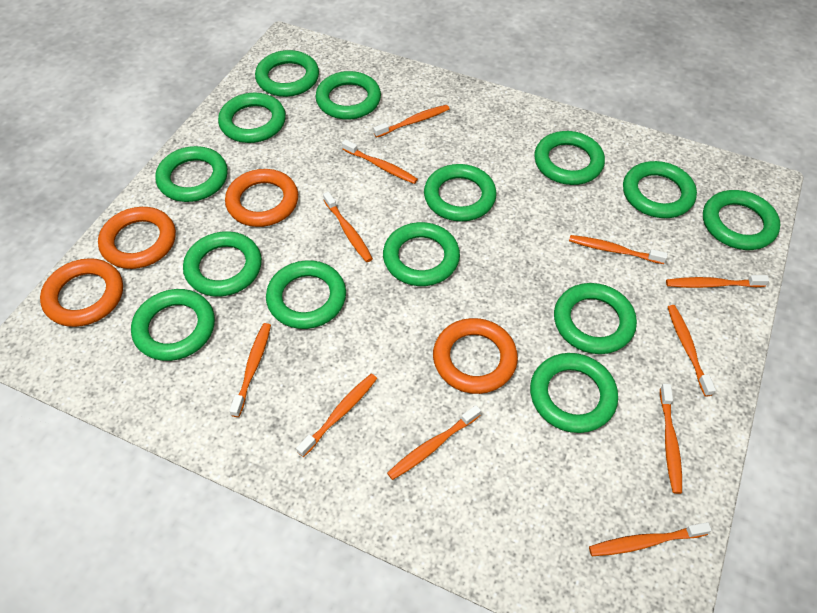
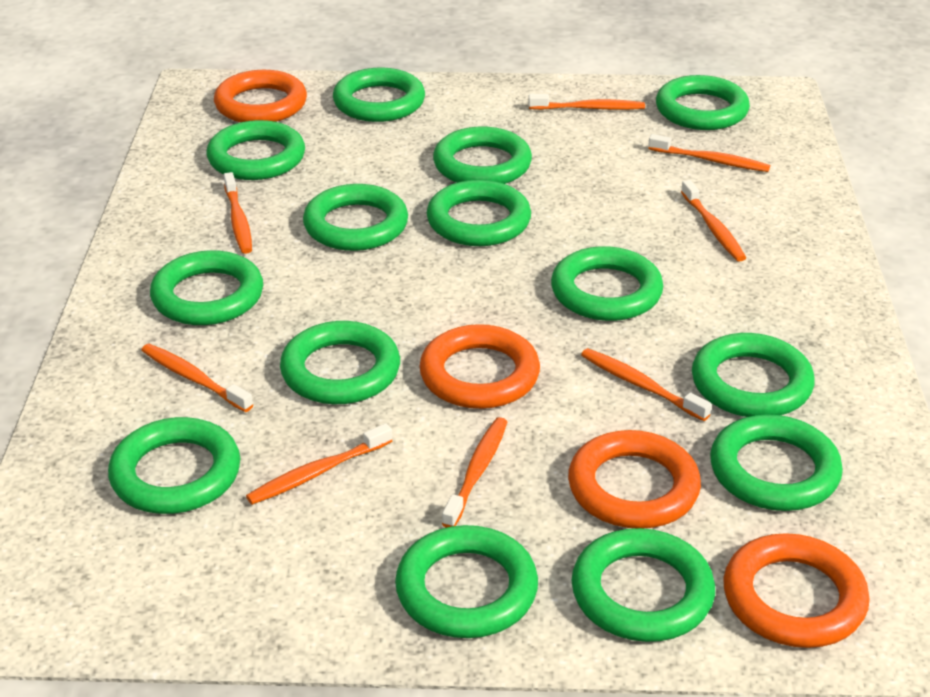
orange toothbrush: 11 -> 8

